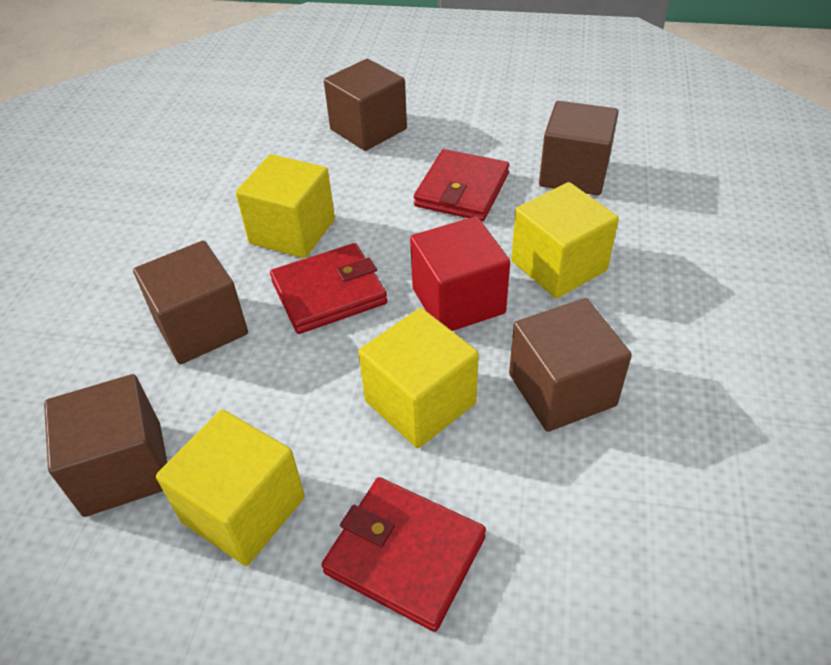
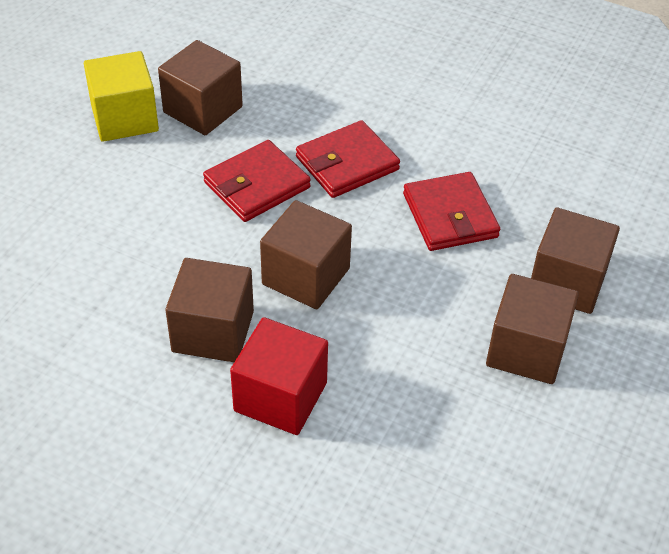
yellow cube: 4 -> 1

